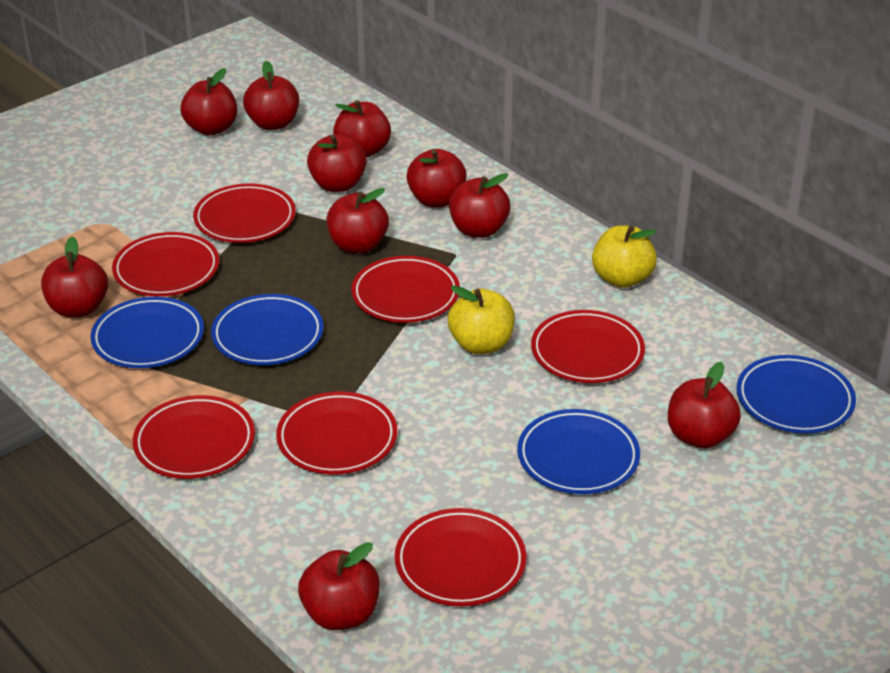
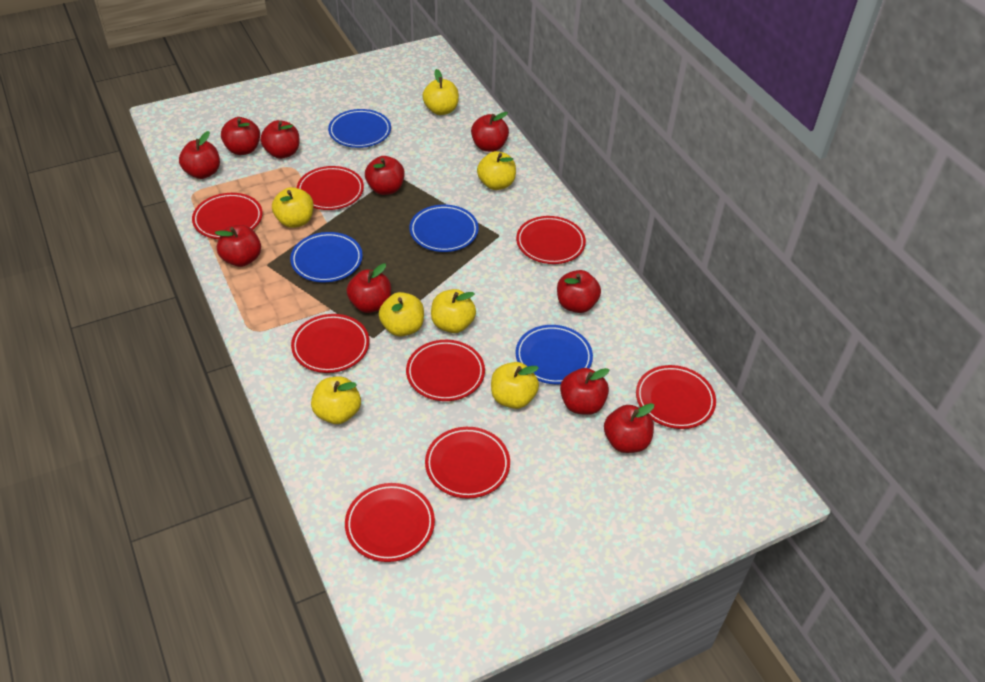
red plate: 7 -> 8
yellow apple: 2 -> 7

